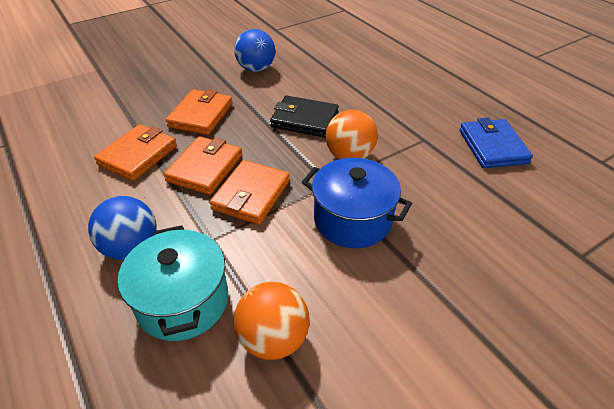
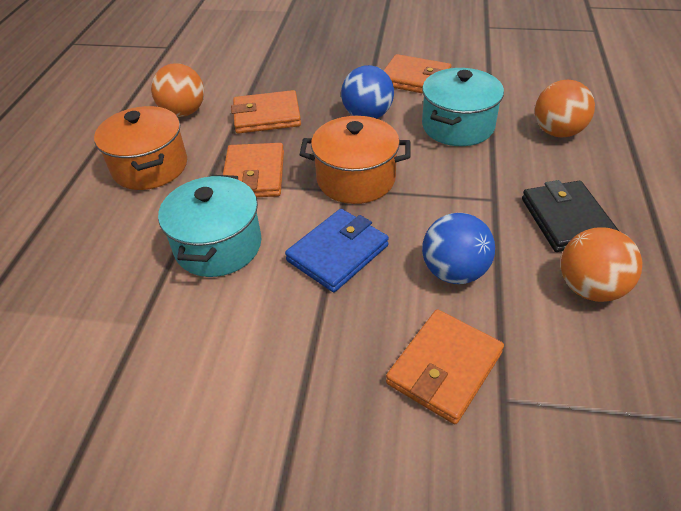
blue pot: 1 -> 0
orange ball: 2 -> 3
orange pot: 0 -> 2
turquoise pot: 1 -> 2

